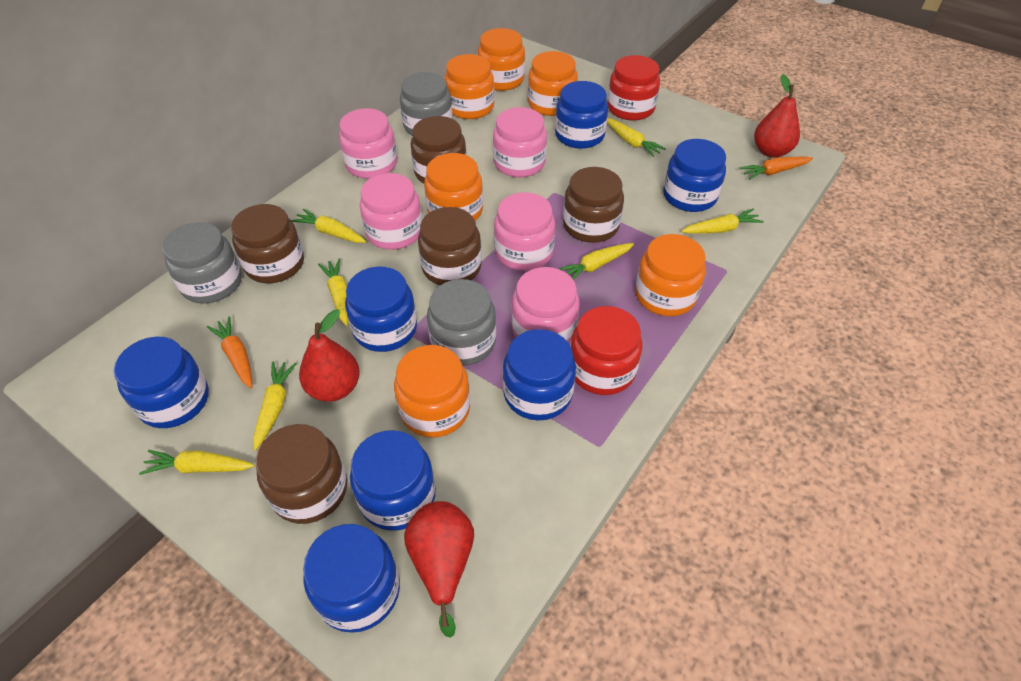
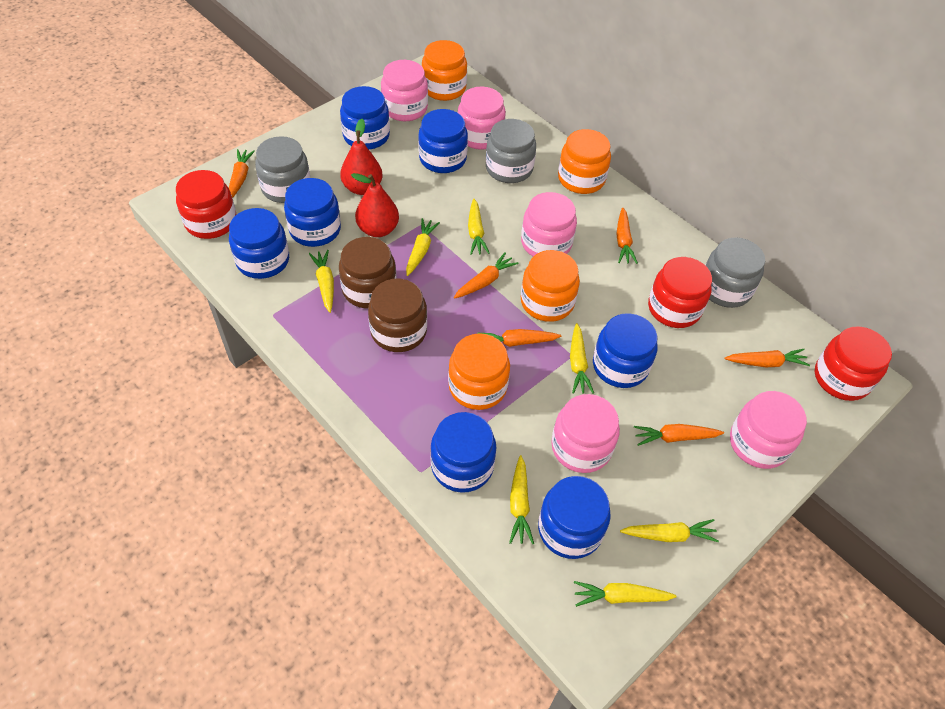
brown jar: 5 -> 2
orange carrot: 2 -> 6
orange jar: 6 -> 4
red jar: 2 -> 3
red pear: 3 -> 2

